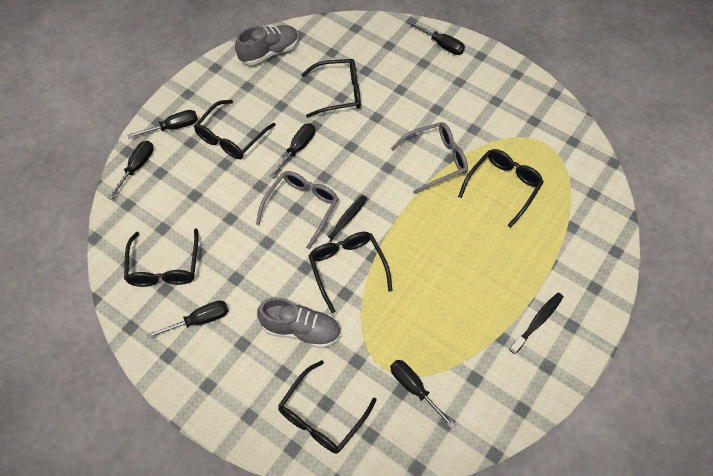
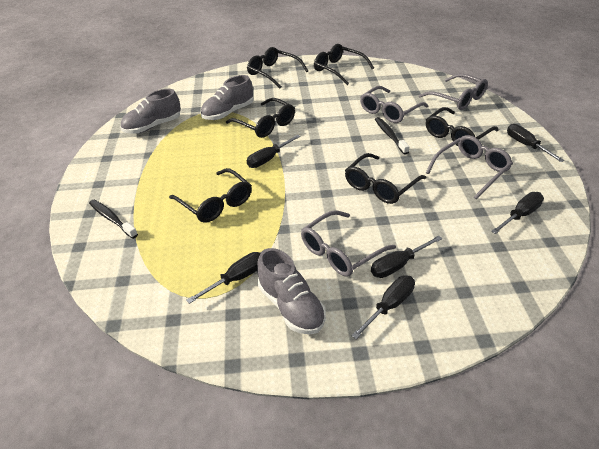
grey glasses: 2 -> 4
grey shoe: 2 -> 3

